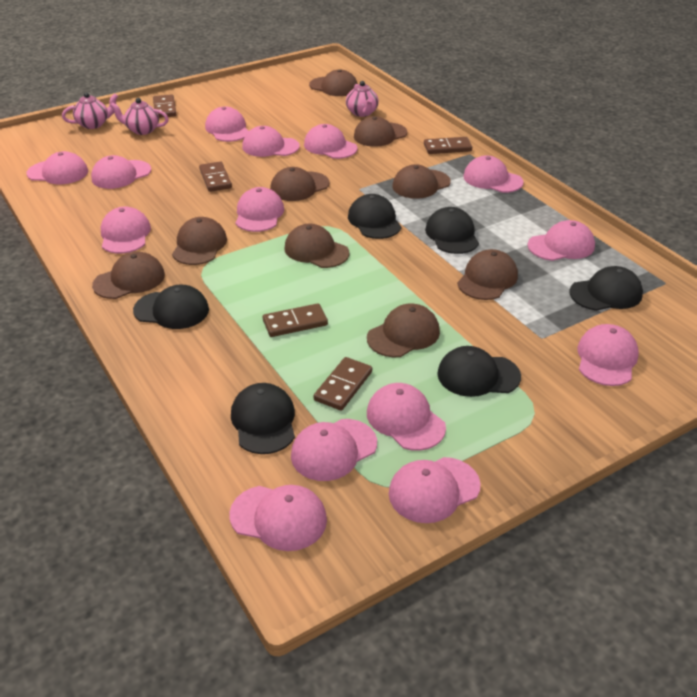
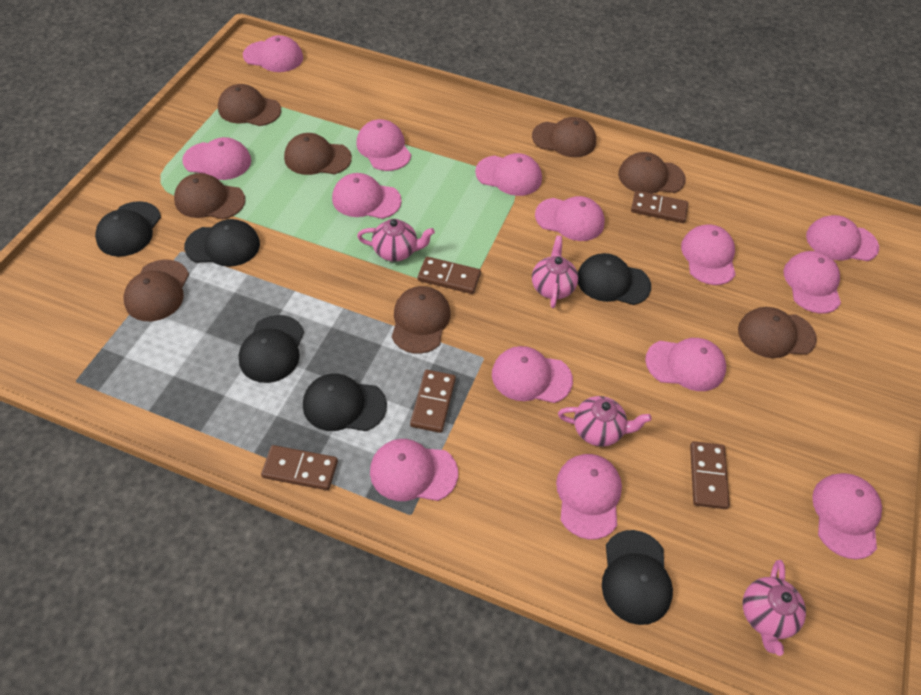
brown cap: 9 -> 8
pink teapot: 3 -> 4

